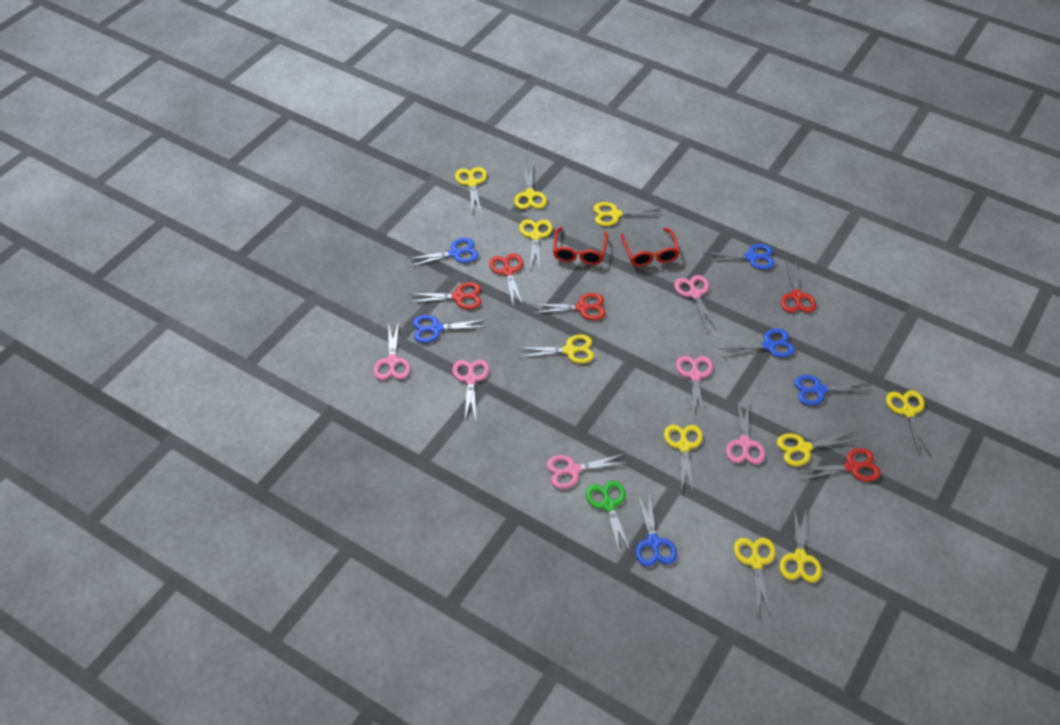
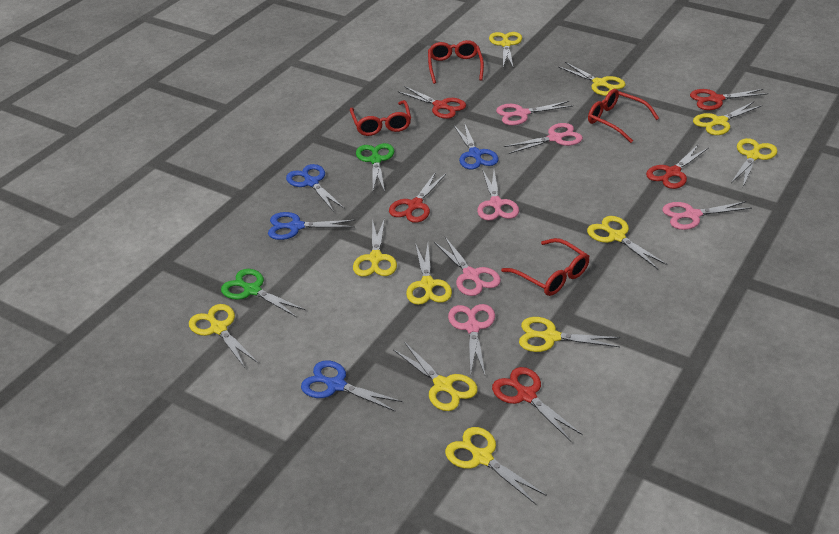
blue scissors: 6 -> 4
green scissors: 1 -> 2
red glasses: 2 -> 4
yellow scissors: 10 -> 11

